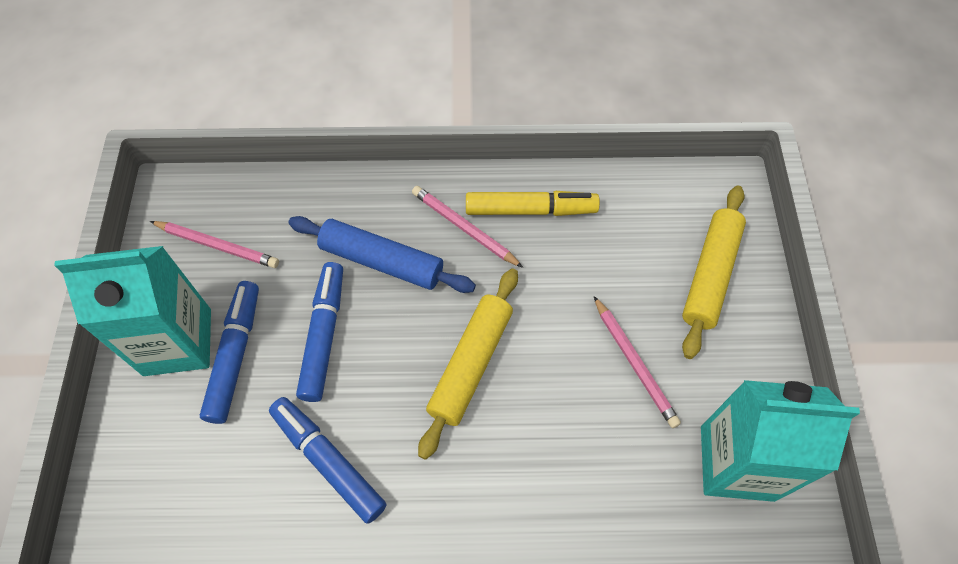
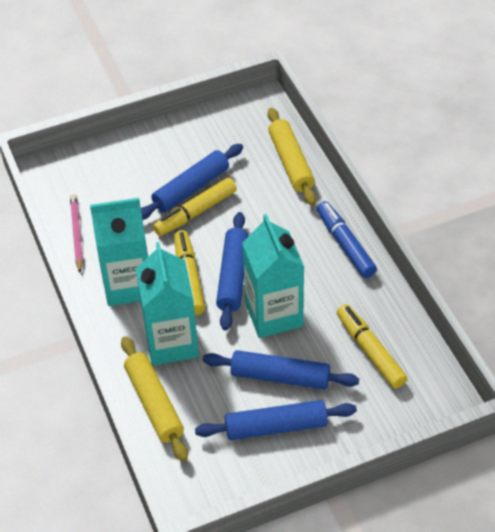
blue marker: 3 -> 1
blue rolling pin: 1 -> 4
pink pencil: 3 -> 1
turquoise carton: 2 -> 3
yellow marker: 1 -> 3

